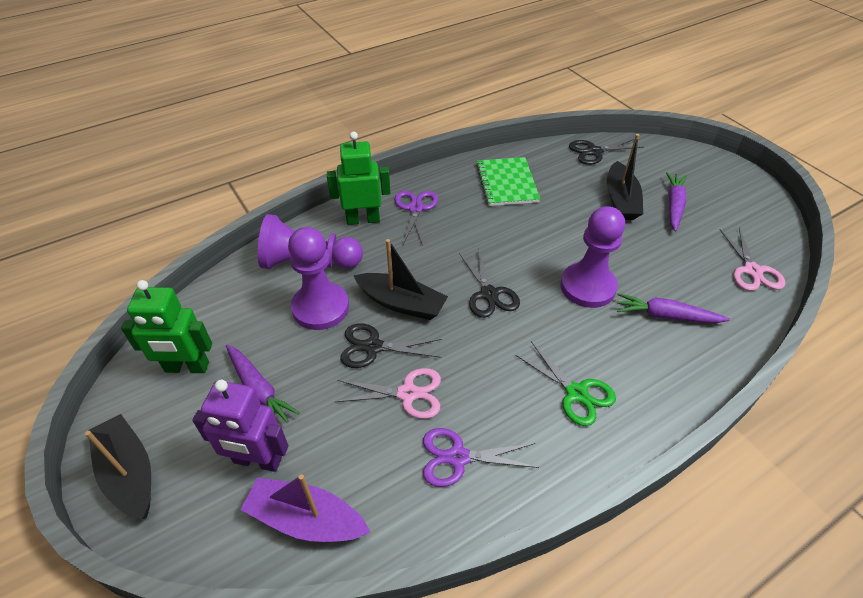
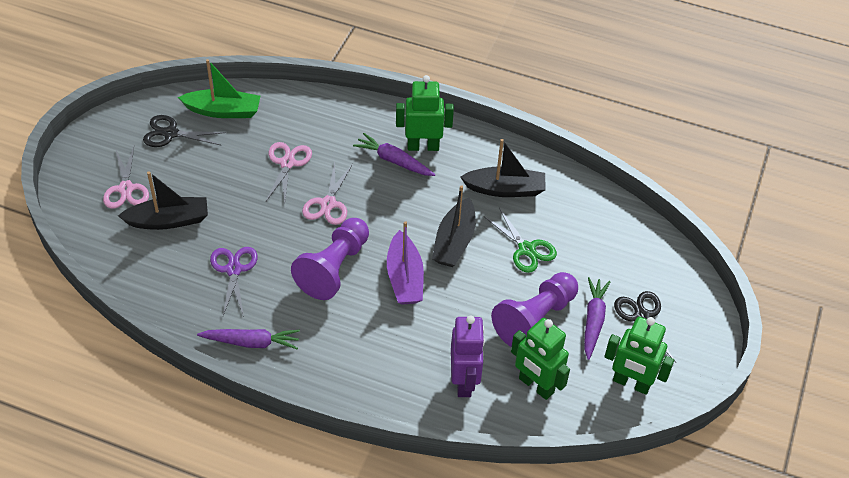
black scissors: 3 -> 2
green boat: 0 -> 1
green notebook: 1 -> 0
green robot: 2 -> 3
pink scissors: 2 -> 3
purple pawn: 3 -> 2
purple scissors: 2 -> 1

